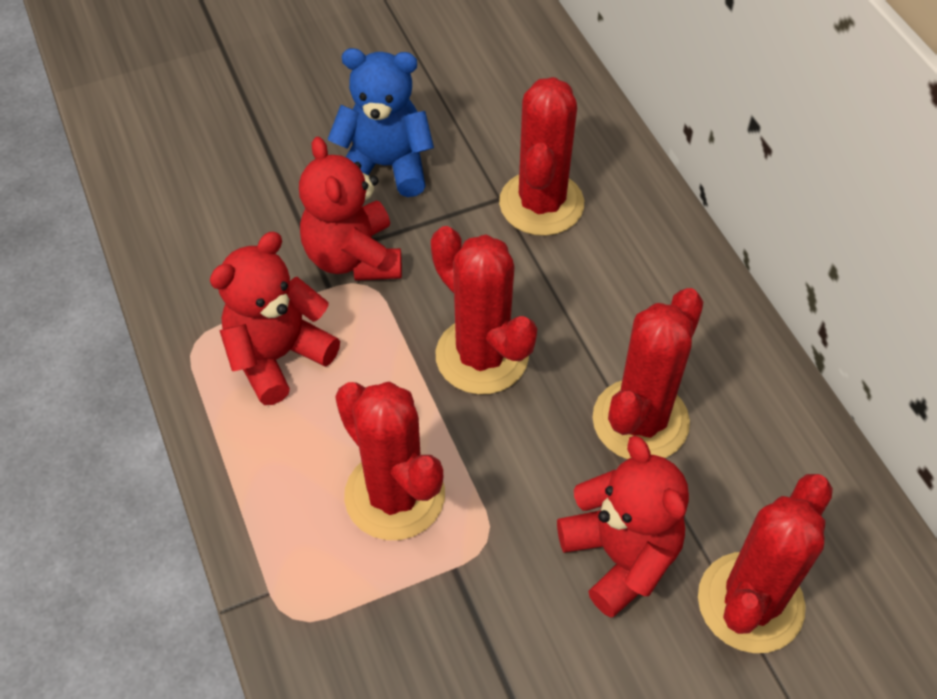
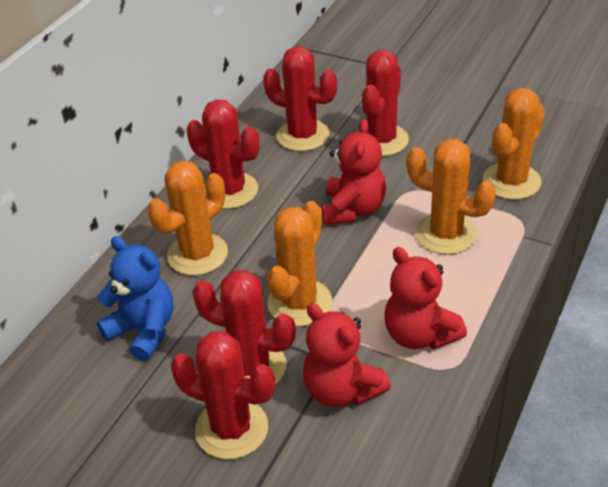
orange cactus: 0 -> 4

